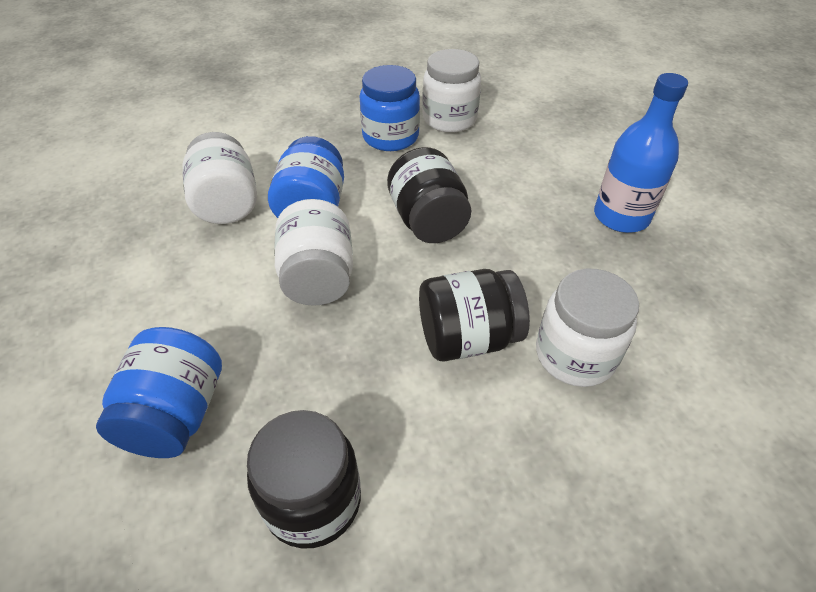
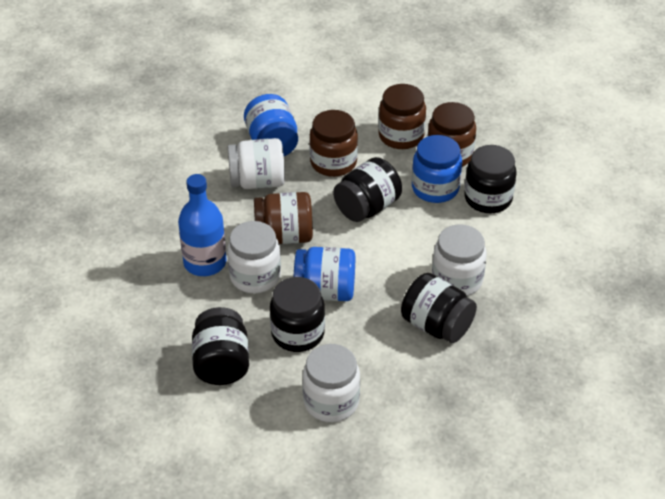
black jar: 3 -> 5
brown jar: 0 -> 4

